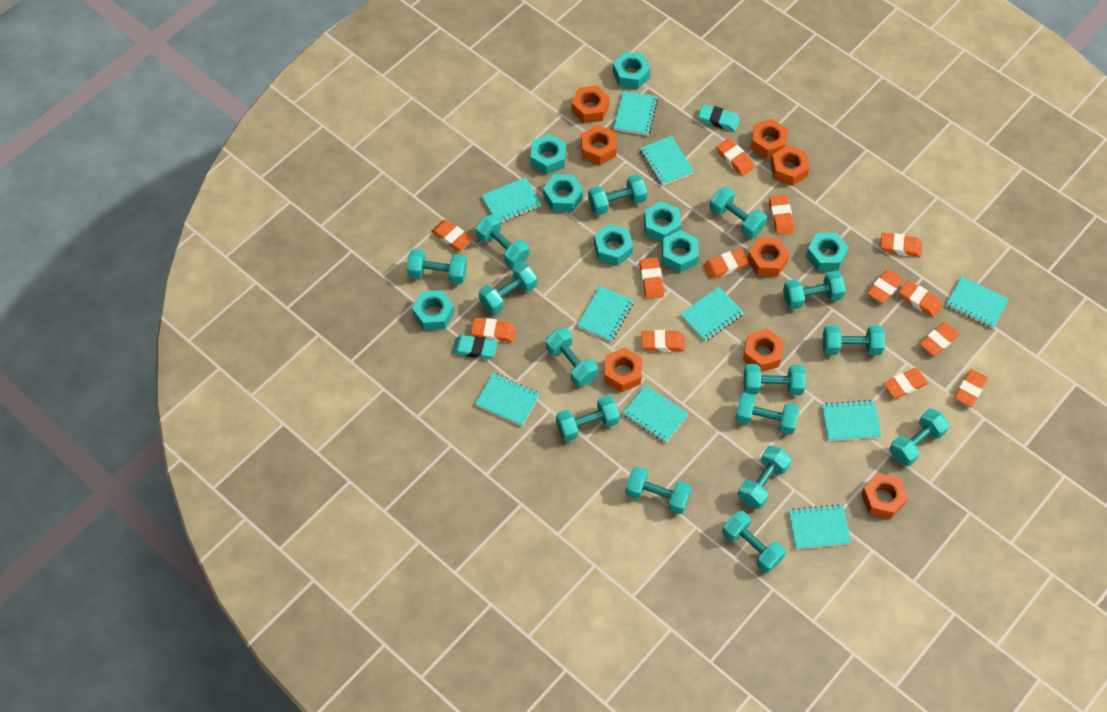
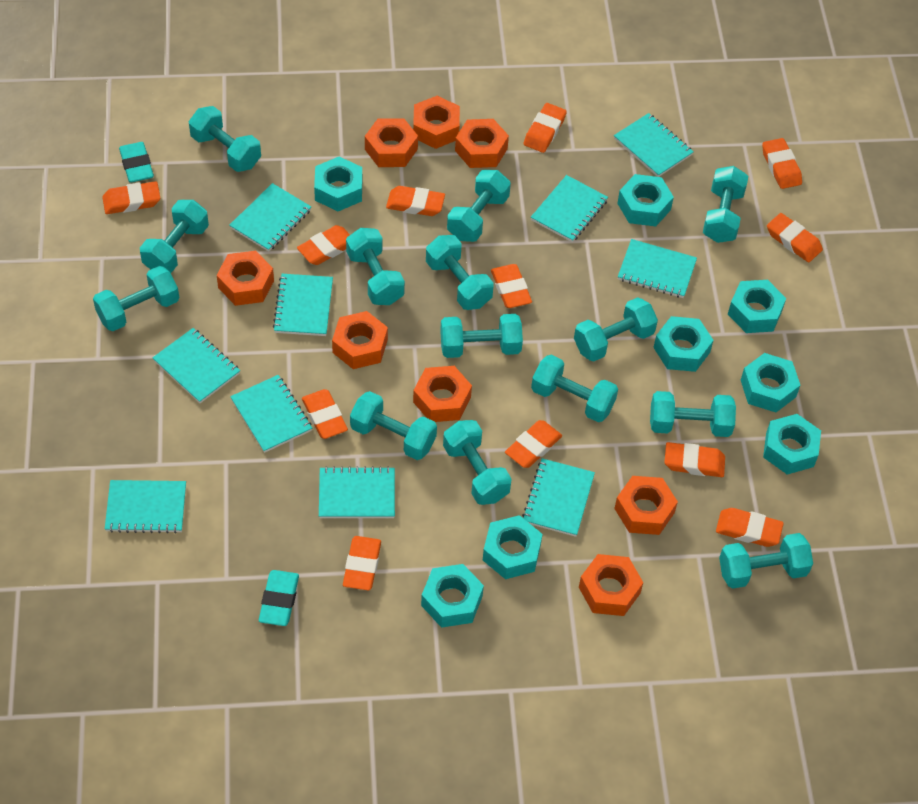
orange eraser: 13 -> 12
turquoise dumbbell: 15 -> 14

